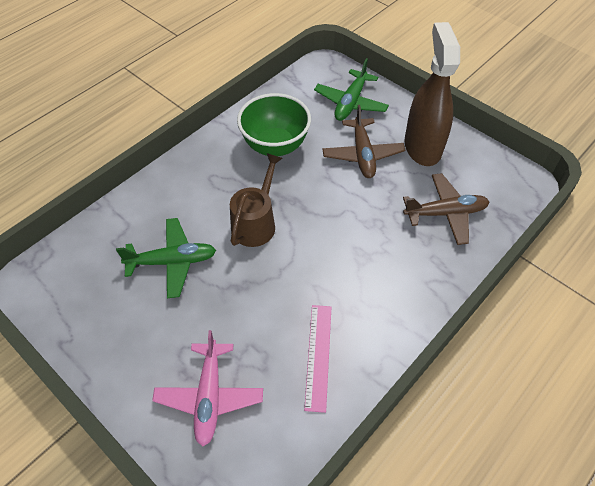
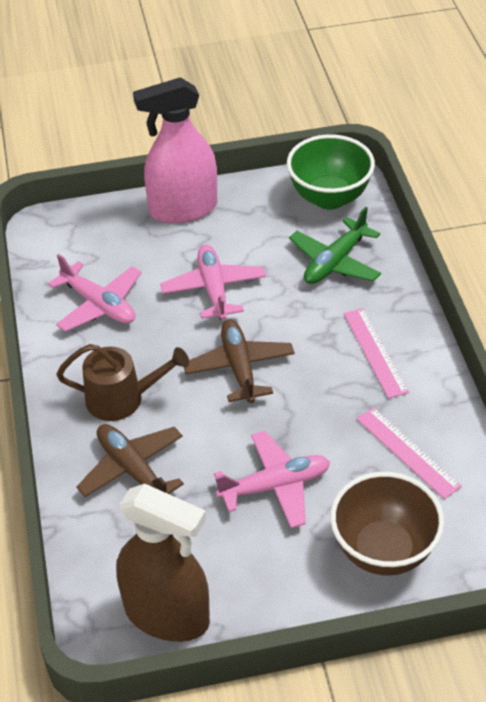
brown bowl: 0 -> 1
green plane: 2 -> 1
pink plane: 1 -> 3
pink ruler: 1 -> 2
pink spray bottle: 0 -> 1

